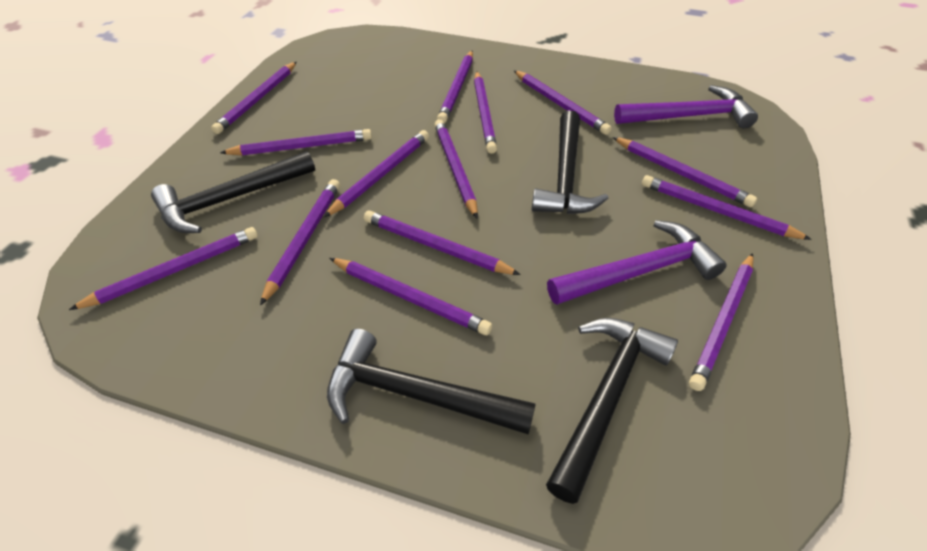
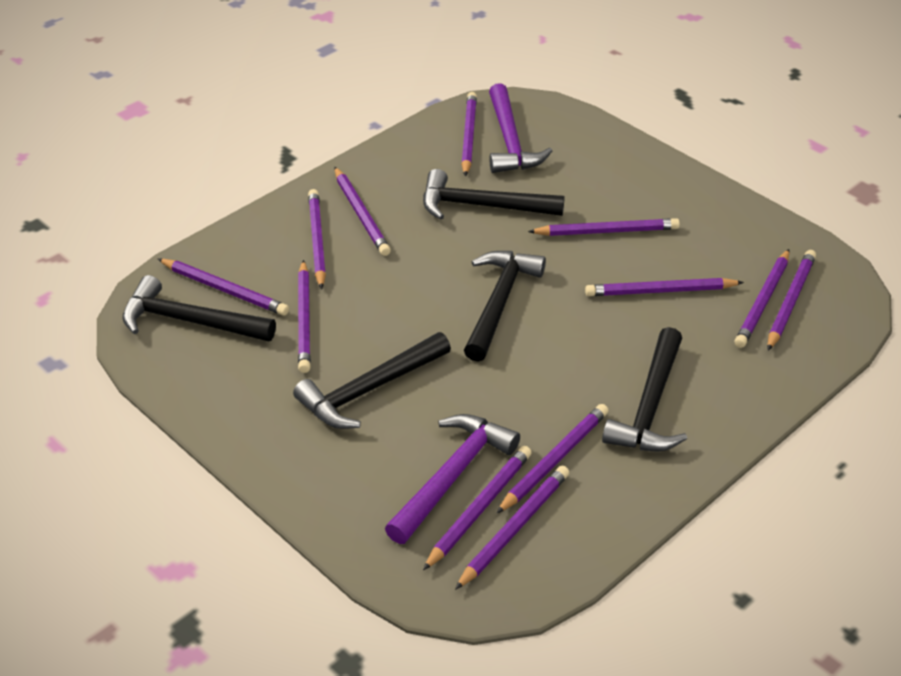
black hammer: 4 -> 5
purple pencil: 14 -> 12

